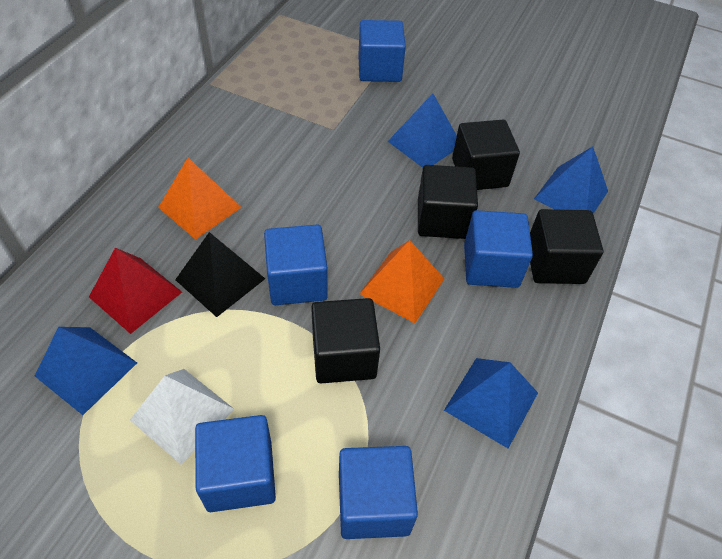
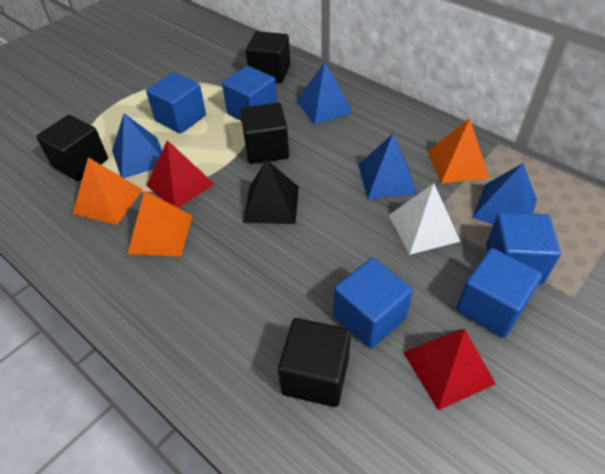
orange pyramid: 2 -> 3
red pyramid: 1 -> 2

